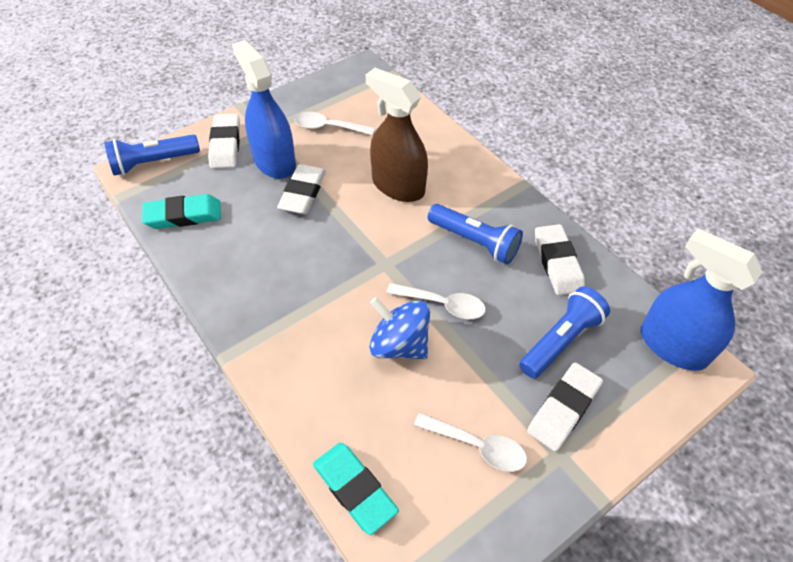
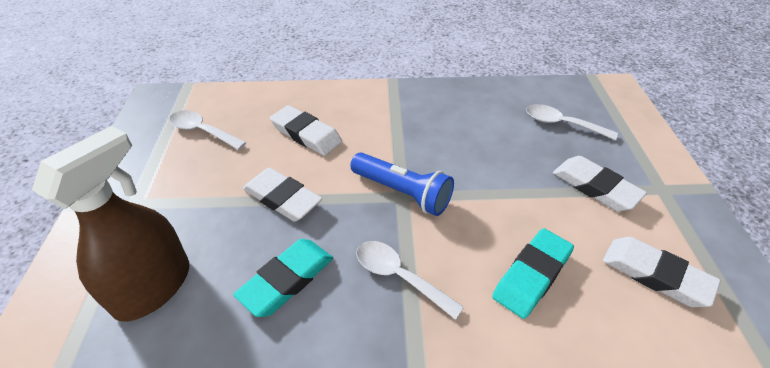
blue flashlight: 3 -> 1
blue spinning top: 1 -> 0
blue spray bottle: 2 -> 0

